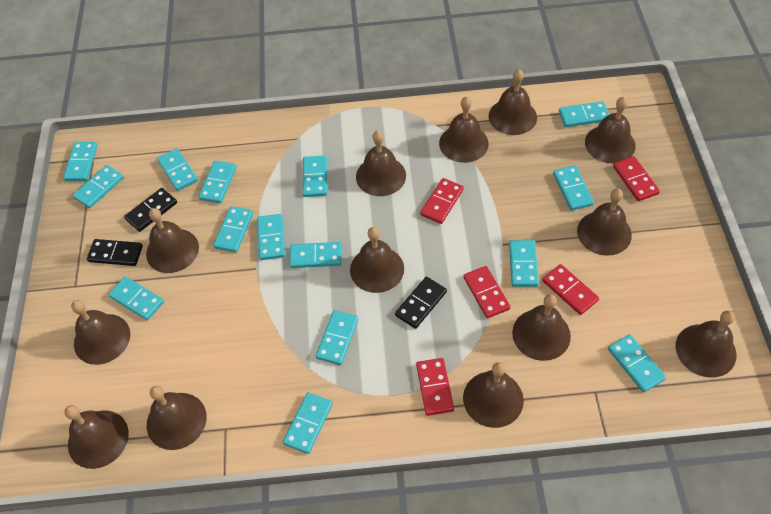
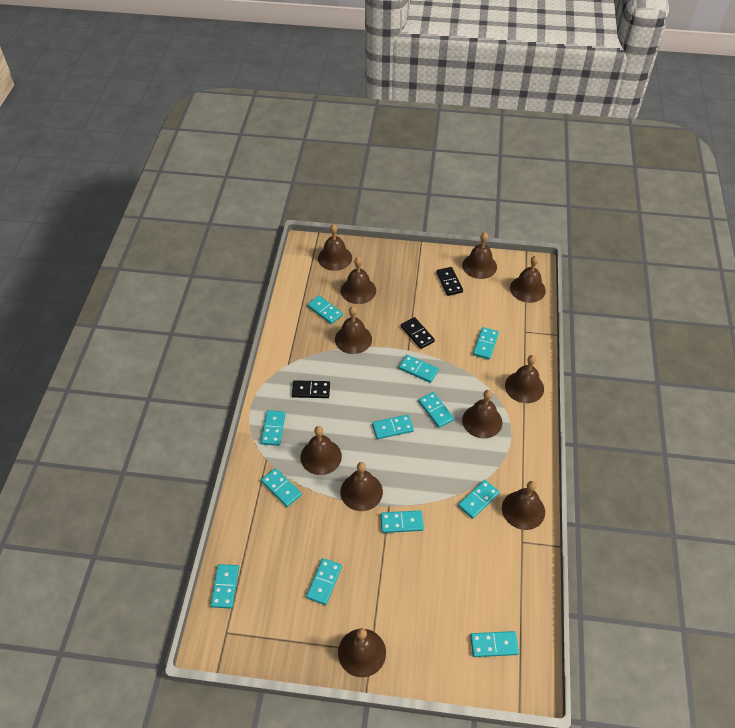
brown bell: 13 -> 11
red domino: 5 -> 0
turquoise domino: 15 -> 12

